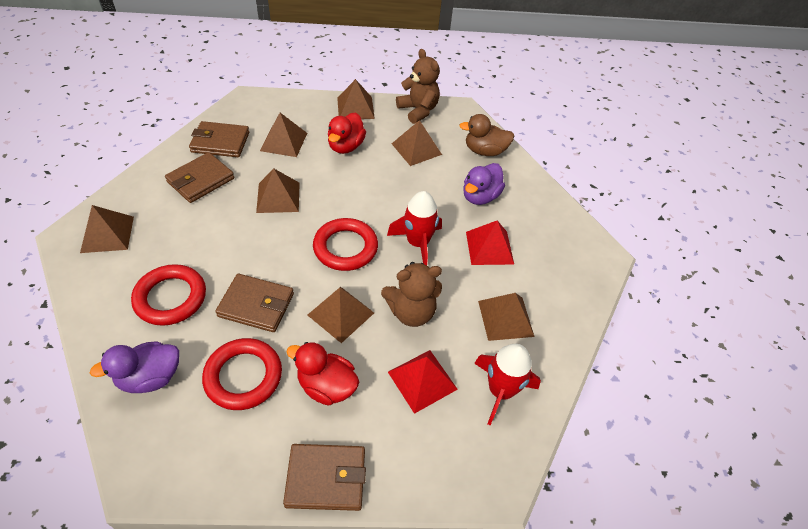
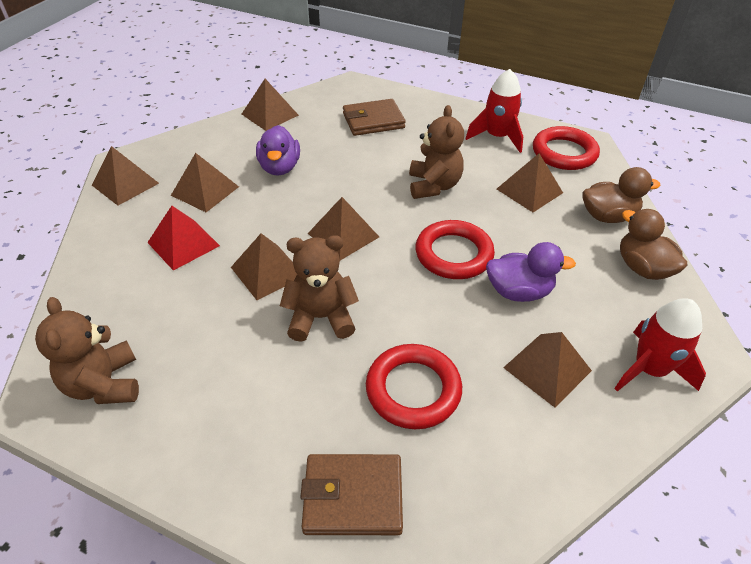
brown duck: 1 -> 2
brown teddy bear: 2 -> 3
brown wallet: 4 -> 2
red duck: 2 -> 0
red pyramid: 2 -> 1

